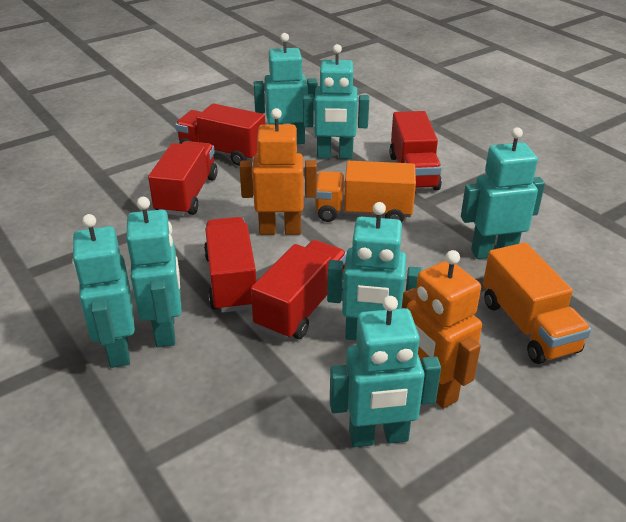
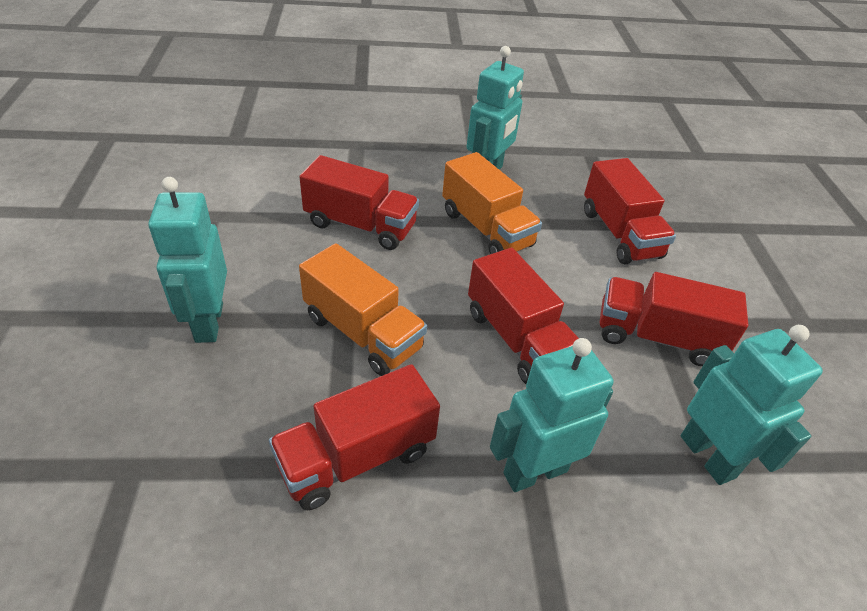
orange robot: 2 -> 0
turquoise robot: 7 -> 4

